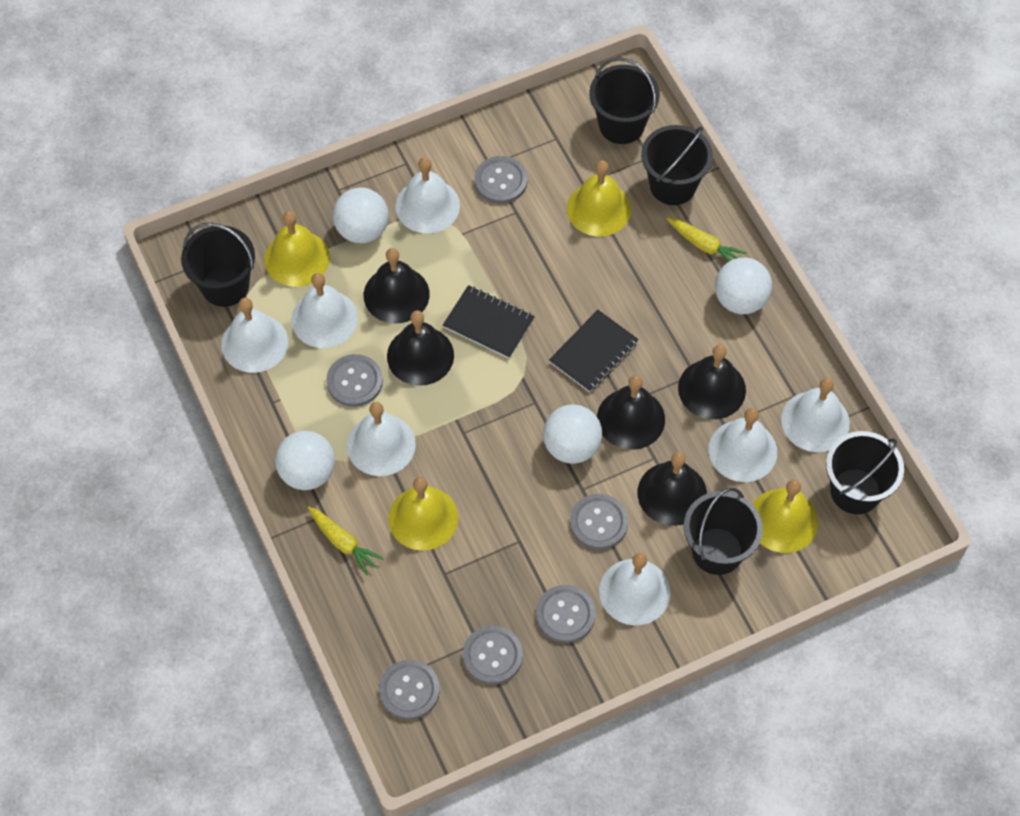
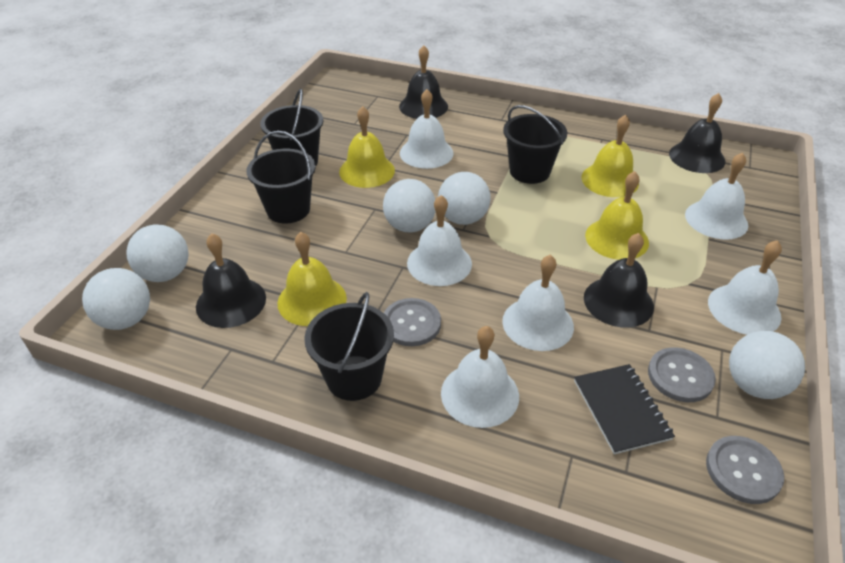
black bell: 5 -> 4
black bucket: 5 -> 4
black notebook: 2 -> 1
grey button: 6 -> 3
white ball: 4 -> 5
white bell: 7 -> 6
yellow carrot: 2 -> 0

